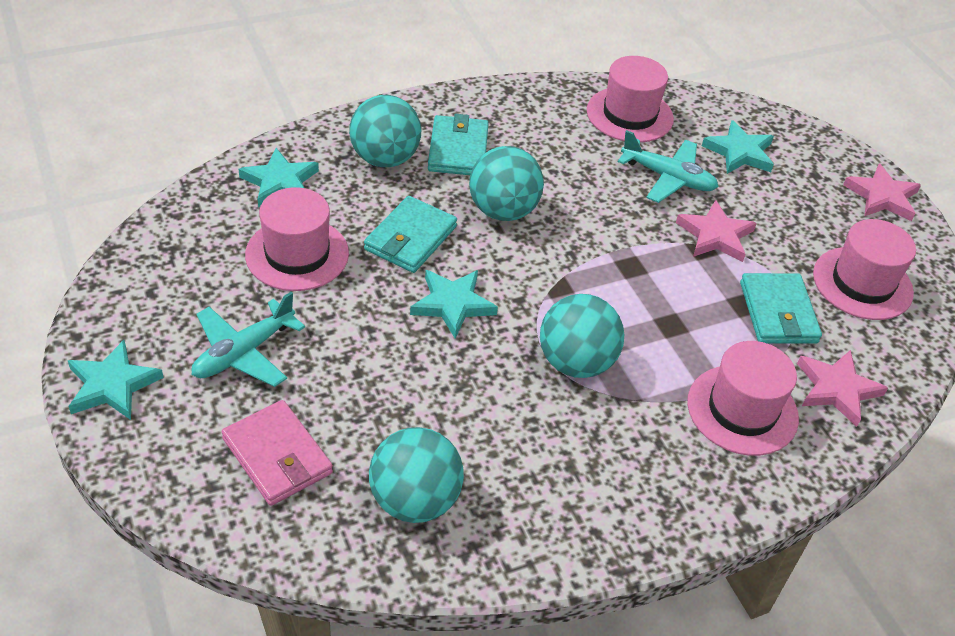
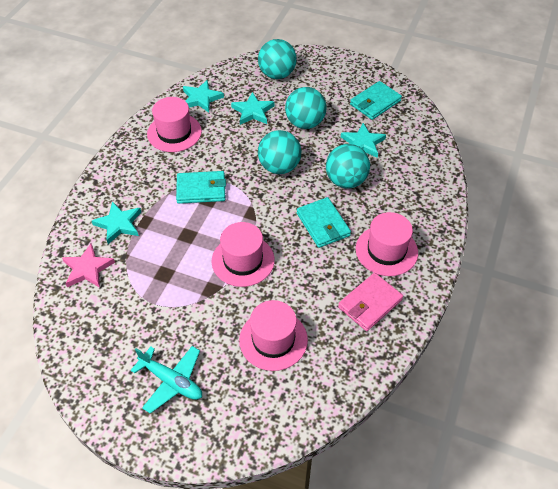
pink star: 3 -> 1
turquoise plane: 2 -> 1

